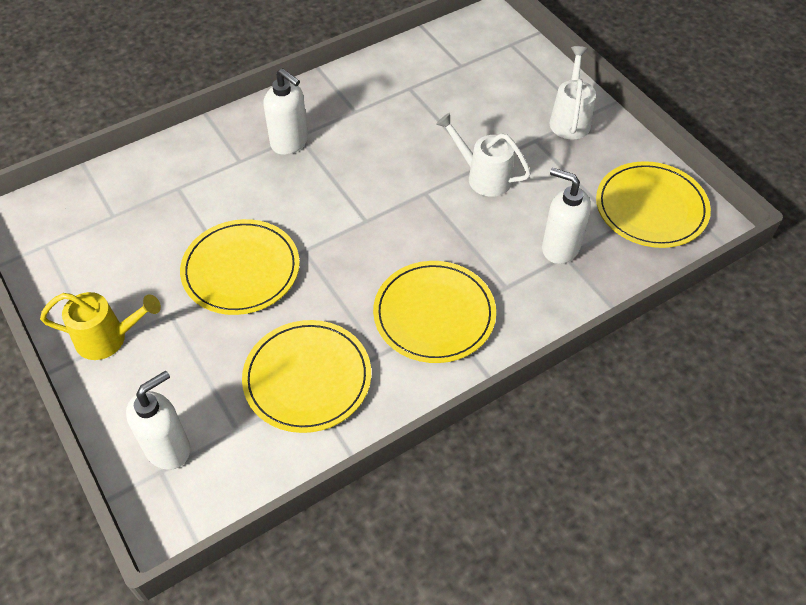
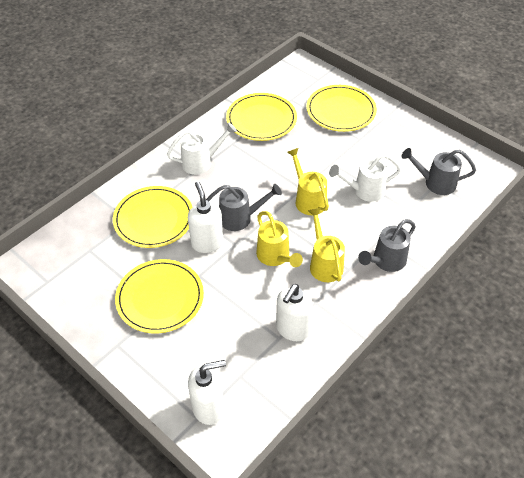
grey watering can: 0 -> 3
yellow watering can: 1 -> 3

